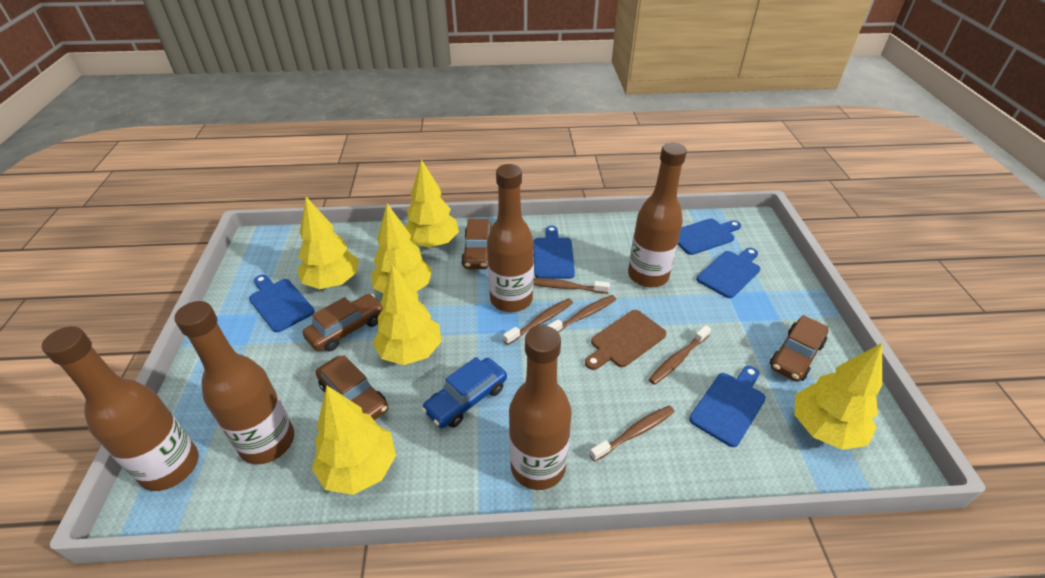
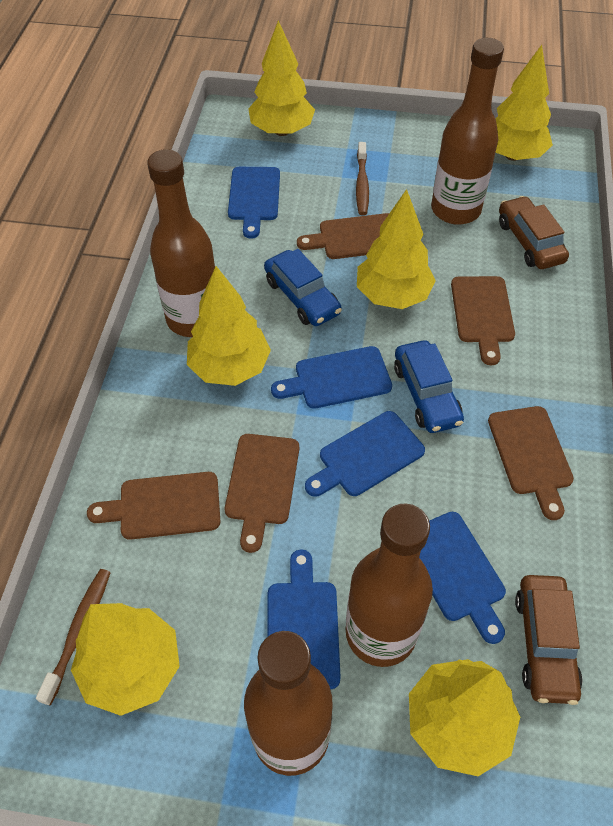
blue car: 1 -> 2
brown bottle: 5 -> 4
brown car: 4 -> 2
brown cutting board: 1 -> 5
brown toothbrush: 5 -> 2

